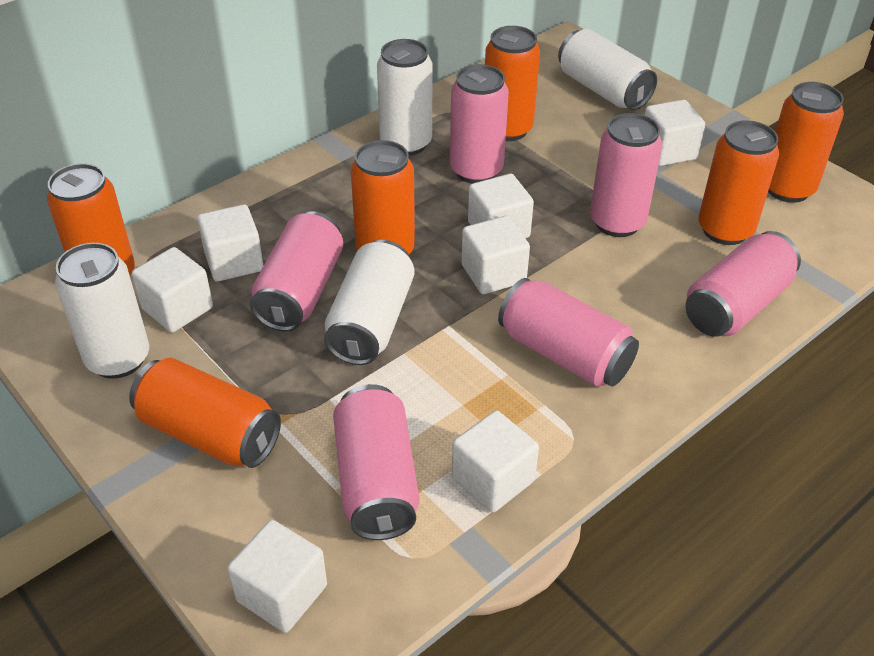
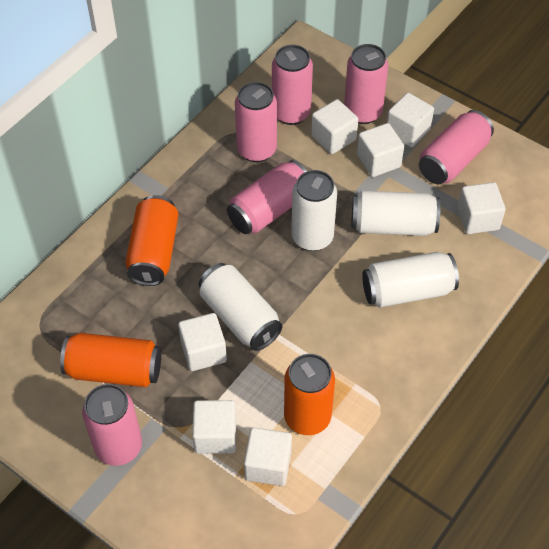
orange can: 6 -> 3

